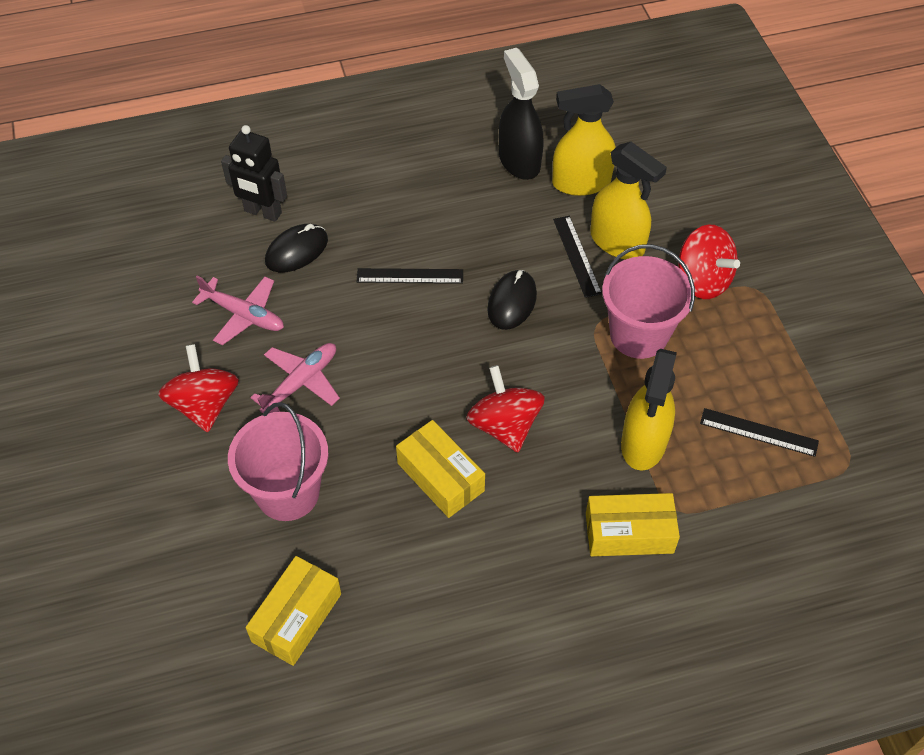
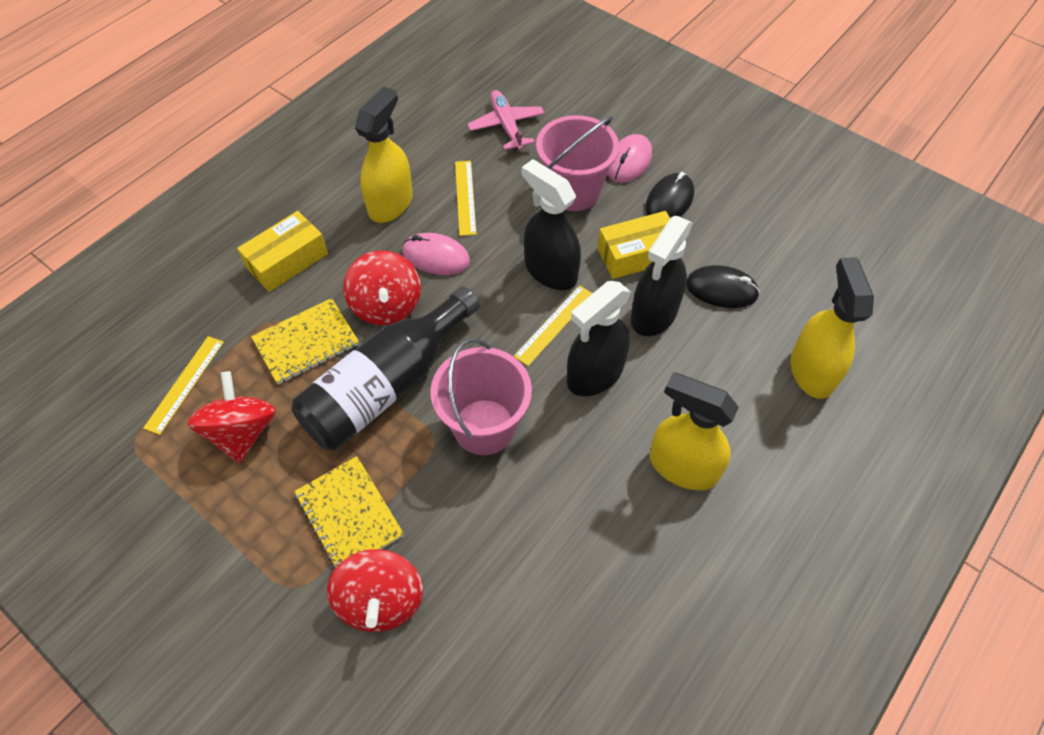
black bottle: 0 -> 1
black robot: 1 -> 0
black ruler: 3 -> 0
black spray bottle: 1 -> 3
pink mouse: 0 -> 2
pink plane: 2 -> 1
yellow box: 3 -> 2
yellow notebook: 0 -> 2
yellow ruler: 0 -> 3

